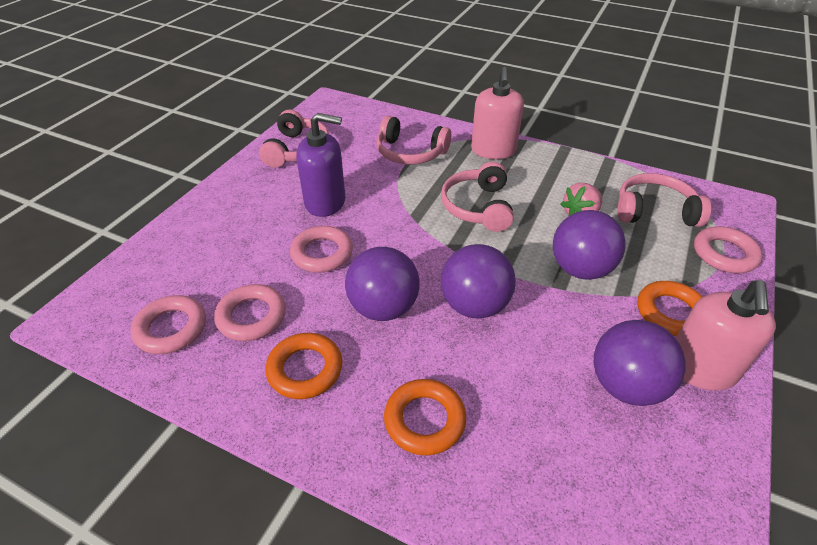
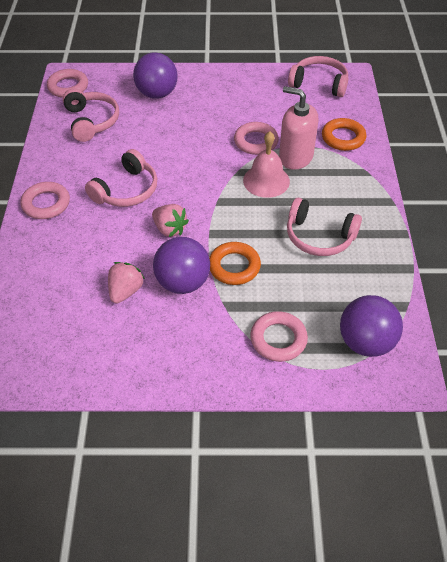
orange ring: 3 -> 2
pink bell: 0 -> 1
pink soap dispenser: 2 -> 1
pink strawberry: 1 -> 2
purple ball: 4 -> 3
purple soap dispenser: 1 -> 0

